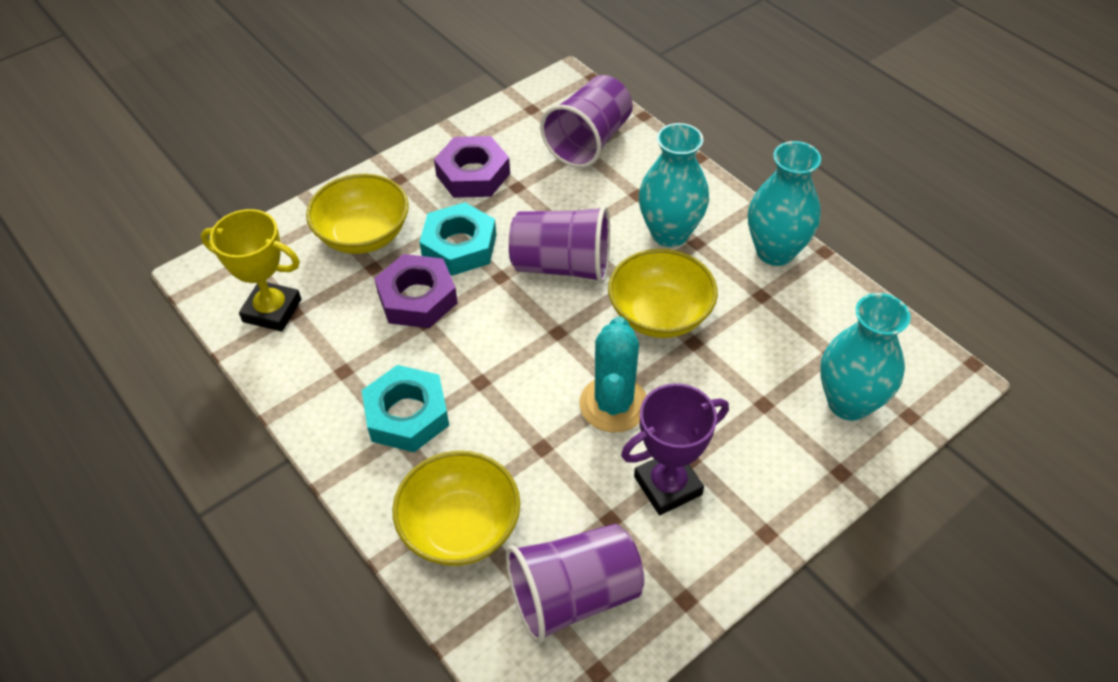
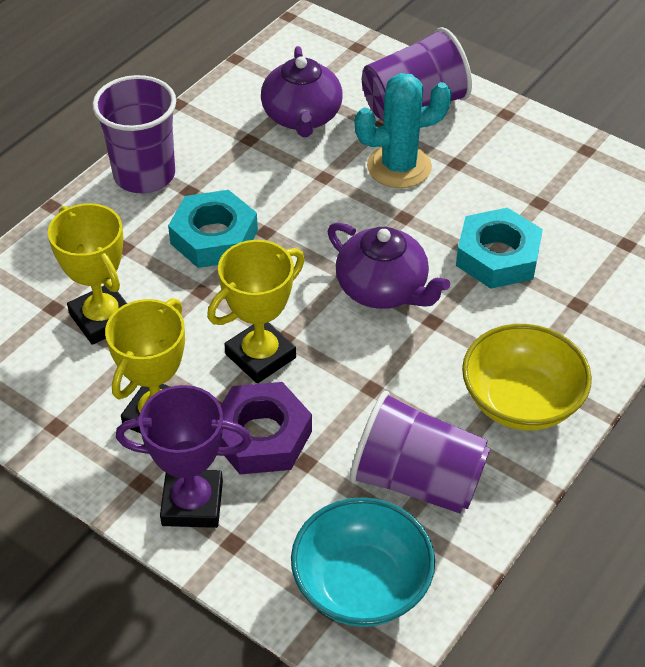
purple nut: 2 -> 1
purple teapot: 0 -> 2
turquoise bowl: 0 -> 1
turquoise vase: 3 -> 0
yellow bowl: 3 -> 1
yellow trophy: 1 -> 3

